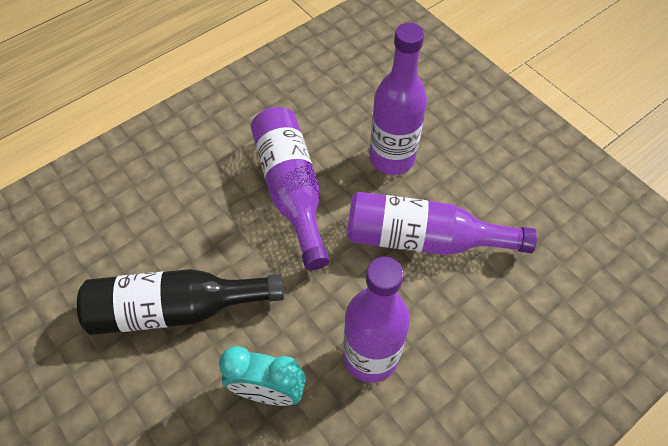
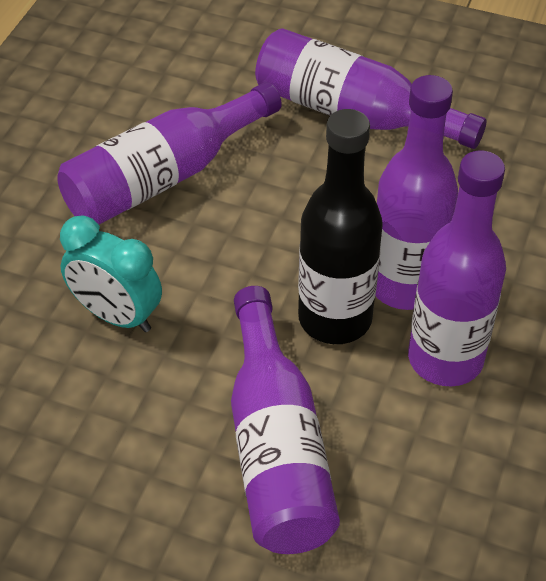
purple bottle: 4 -> 5

